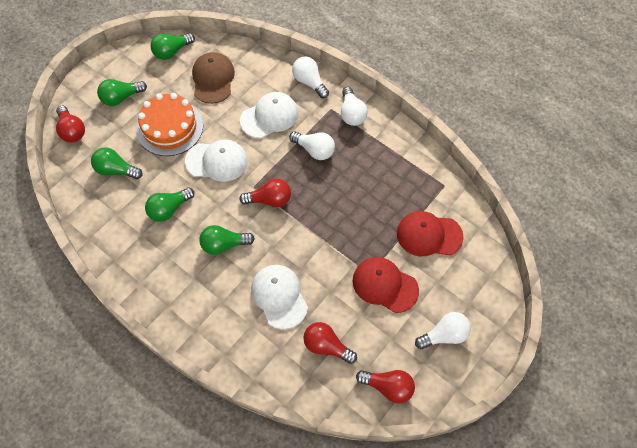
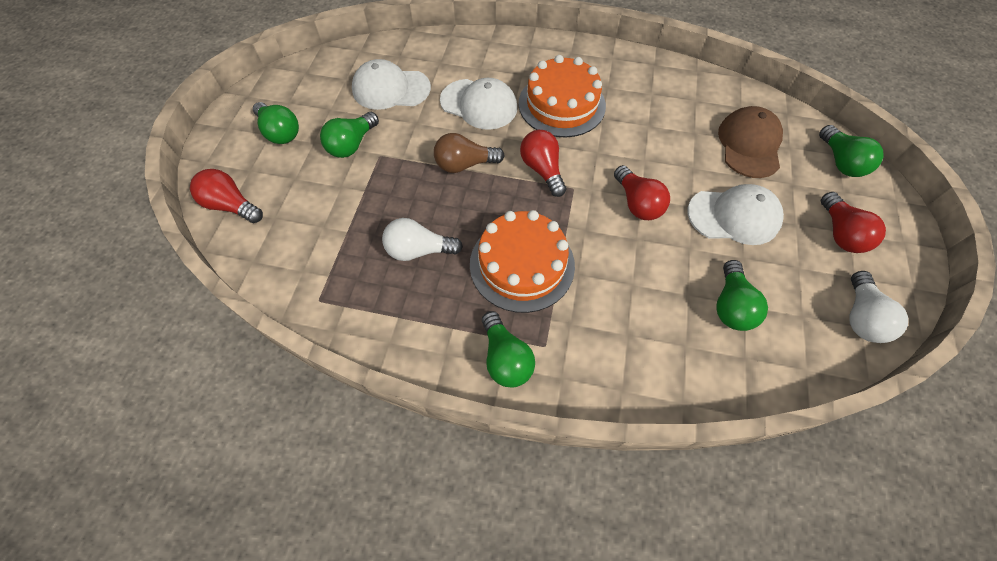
brown light bulb: 0 -> 1
orange cake: 1 -> 2
red cap: 2 -> 0
white light bulb: 4 -> 2

